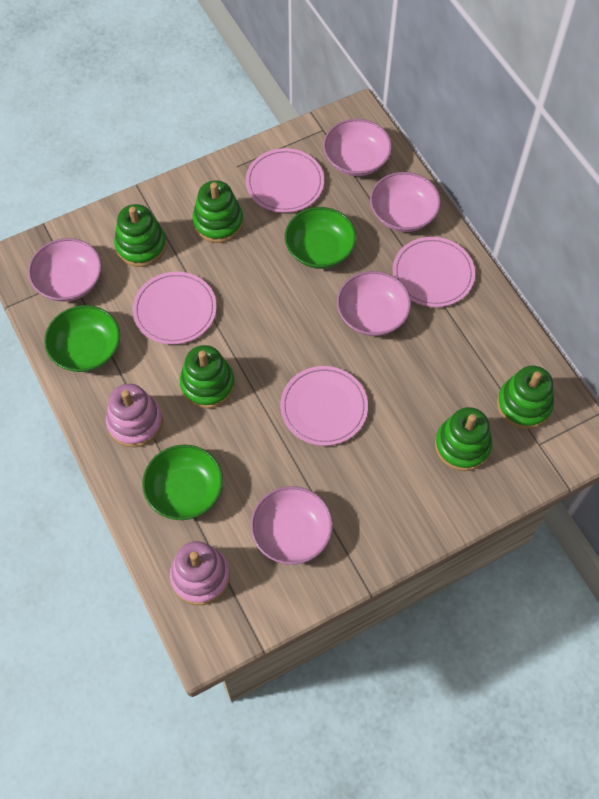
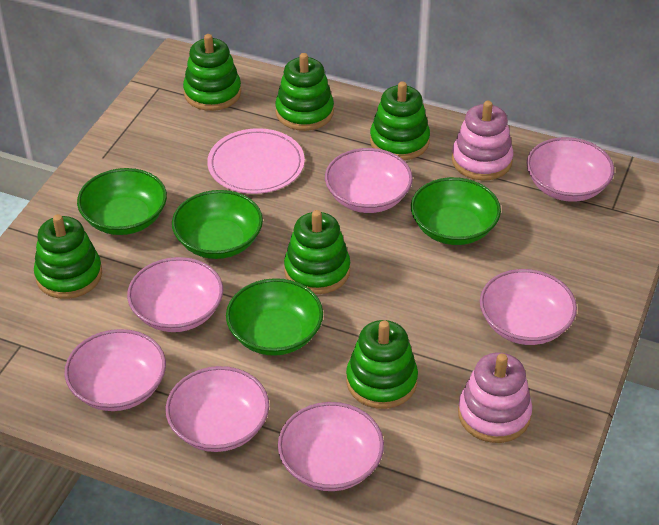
green bowl: 3 -> 4
green stacking toy: 5 -> 6
pink bowl: 5 -> 7
pink plate: 4 -> 1

